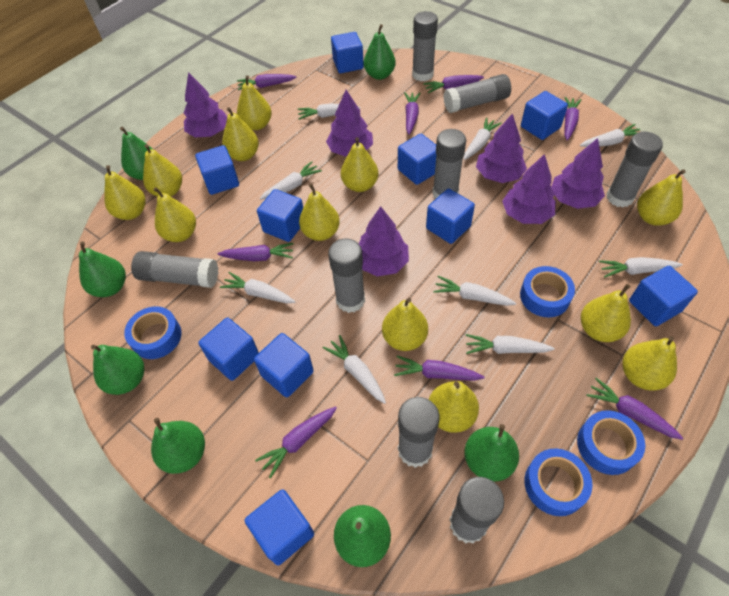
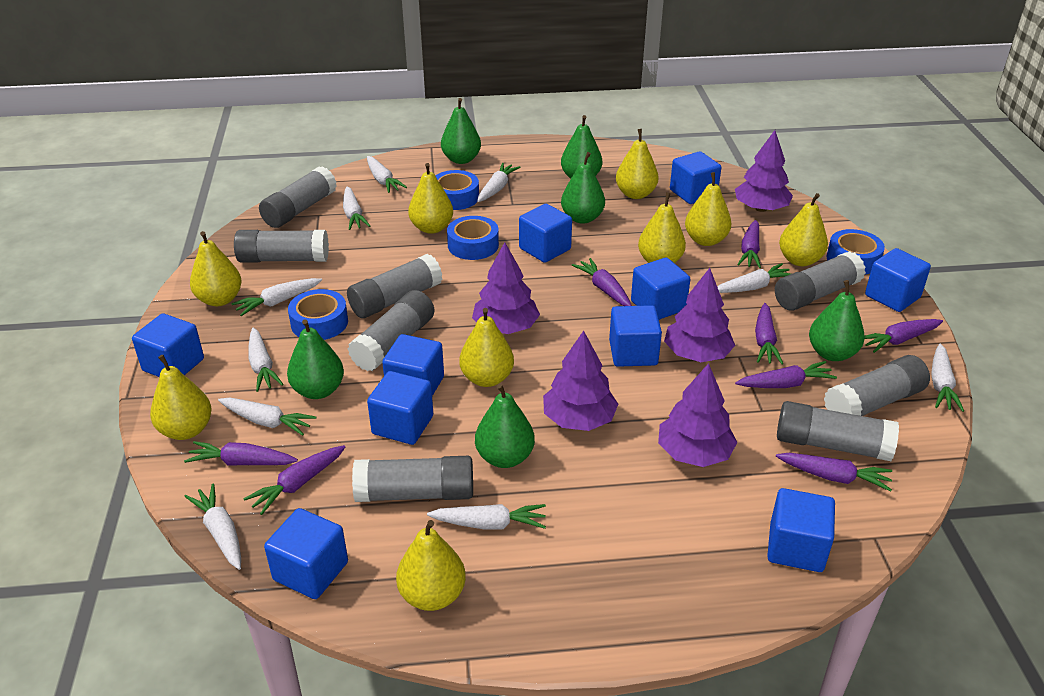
green pear: 7 -> 6
purple tree: 6 -> 5
white carrot: 9 -> 10
yellow pear: 12 -> 9

